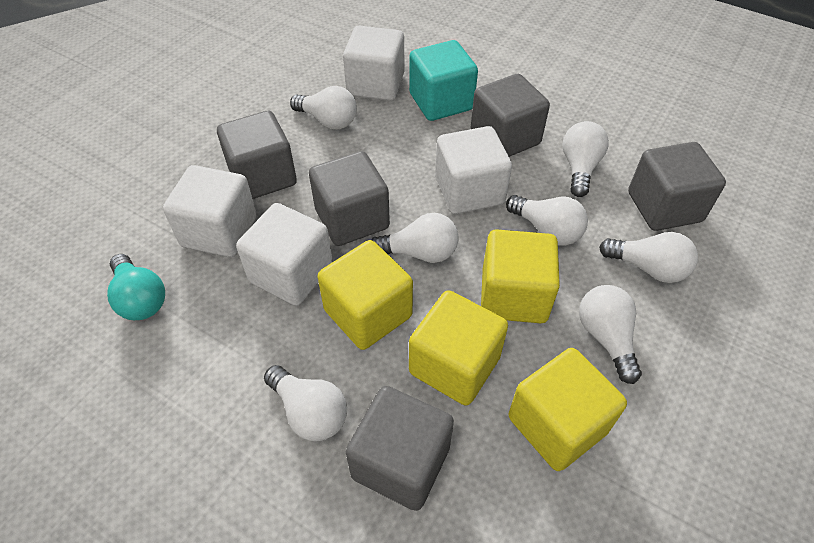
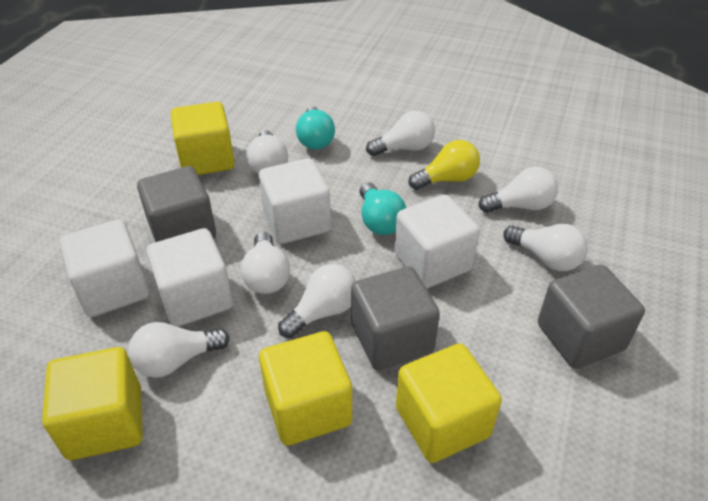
grey cube: 5 -> 3
turquoise cube: 1 -> 0
turquoise light bulb: 1 -> 2
yellow light bulb: 0 -> 1

